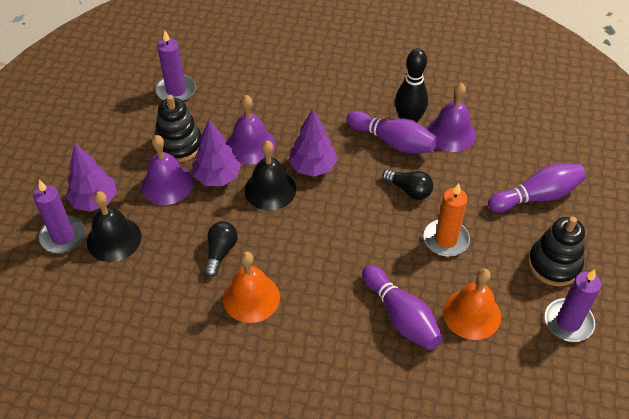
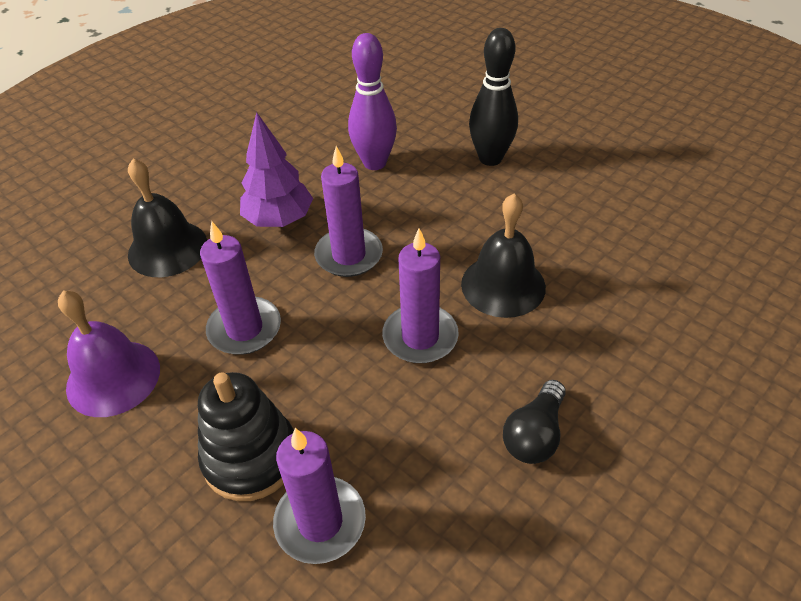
black light bulb: 2 -> 1
black stacking toy: 2 -> 1
orange bell: 2 -> 0
orange candle: 1 -> 0
purple bell: 3 -> 1
purple bowling pin: 3 -> 1
purple candle: 3 -> 4
purple tree: 3 -> 1

